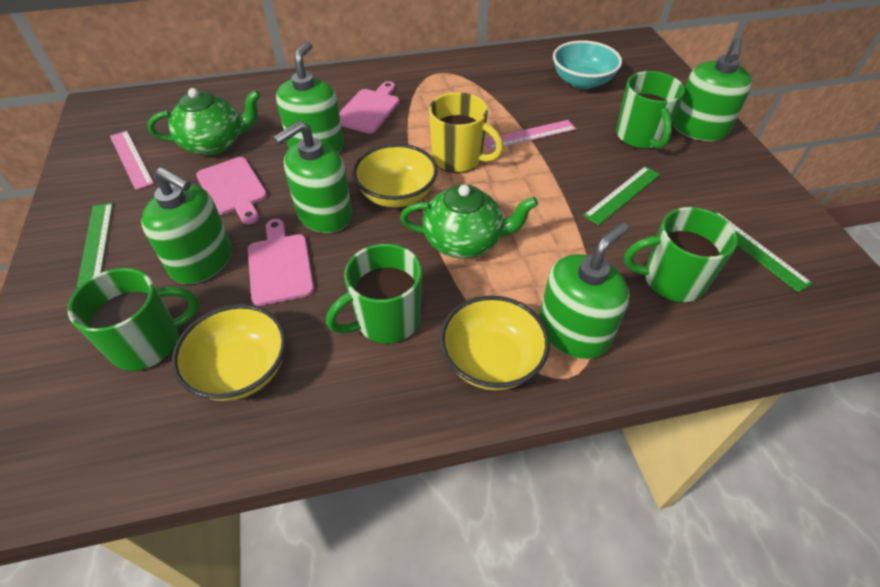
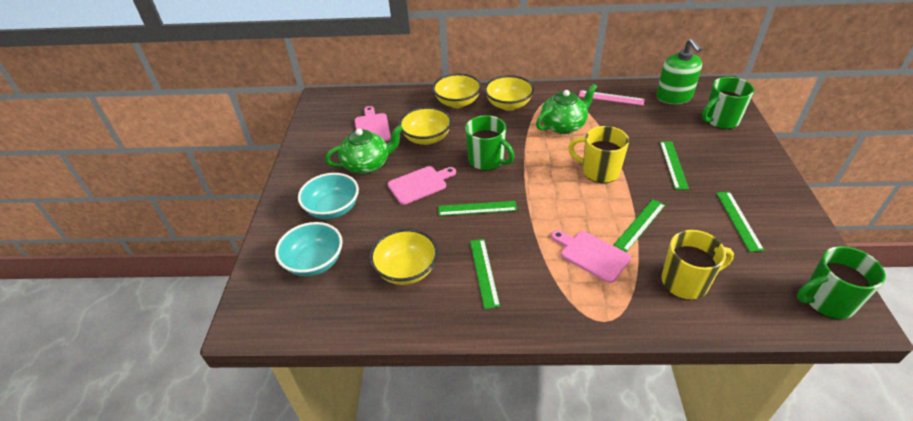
green mug: 4 -> 3
green ruler: 3 -> 5
green soap dispenser: 5 -> 1
pink ruler: 2 -> 1
turquoise bowl: 1 -> 2
yellow bowl: 3 -> 4
yellow mug: 1 -> 2

